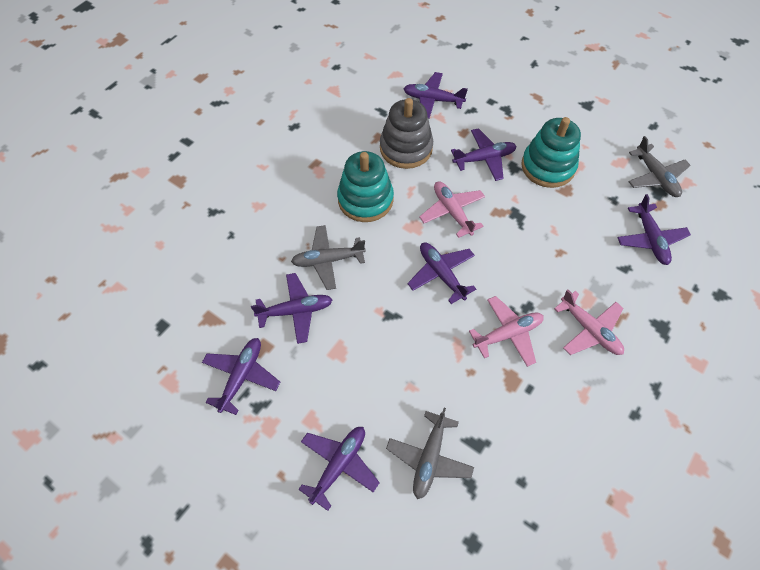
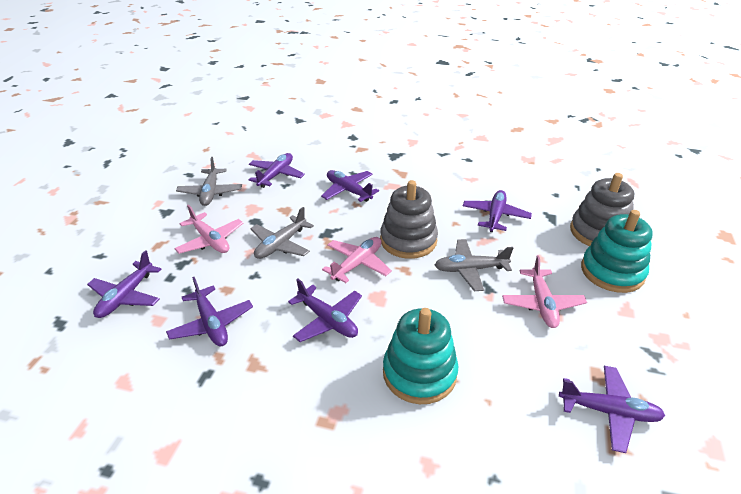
grey stacking toy: 1 -> 2

